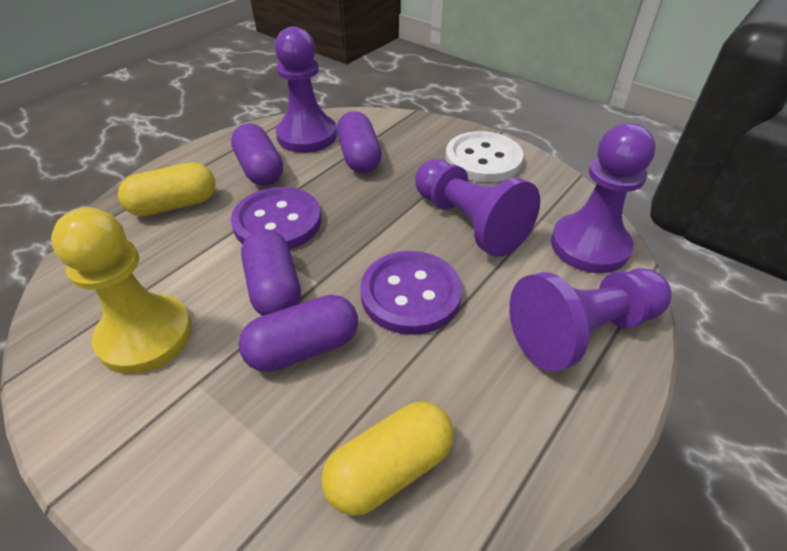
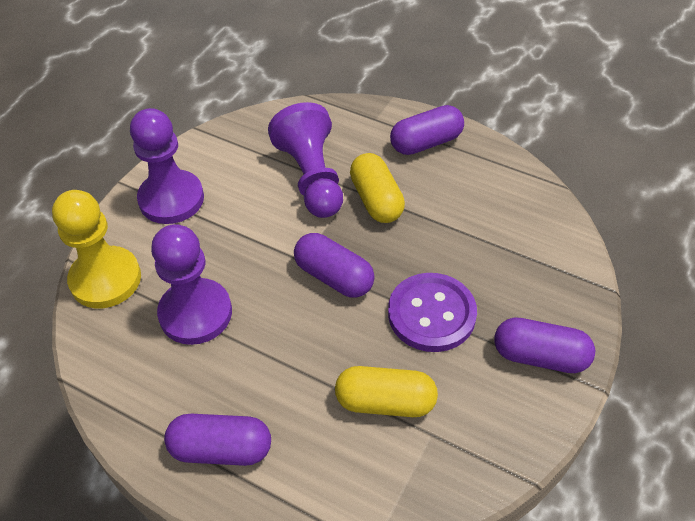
purple button: 2 -> 1
purple pawn: 4 -> 3
white button: 1 -> 0

